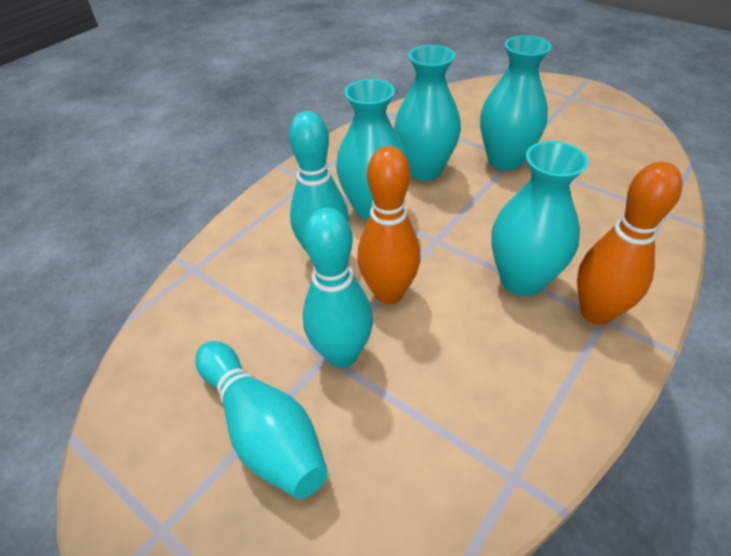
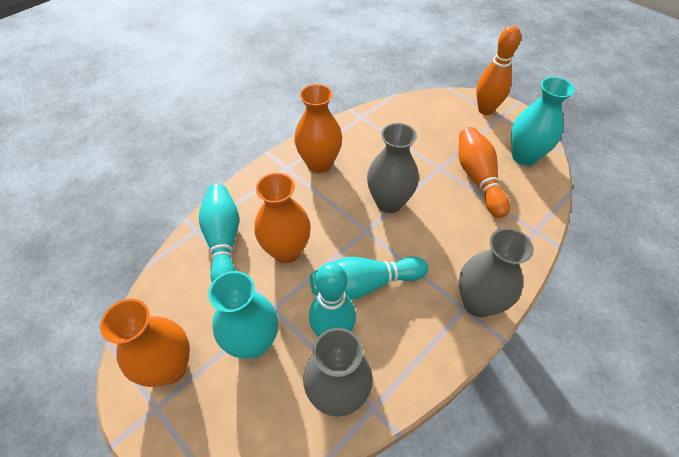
grey vase: 0 -> 3
orange vase: 0 -> 3
turquoise vase: 4 -> 2

